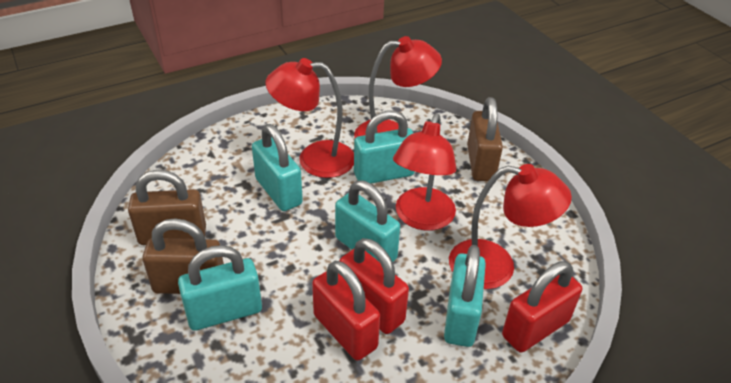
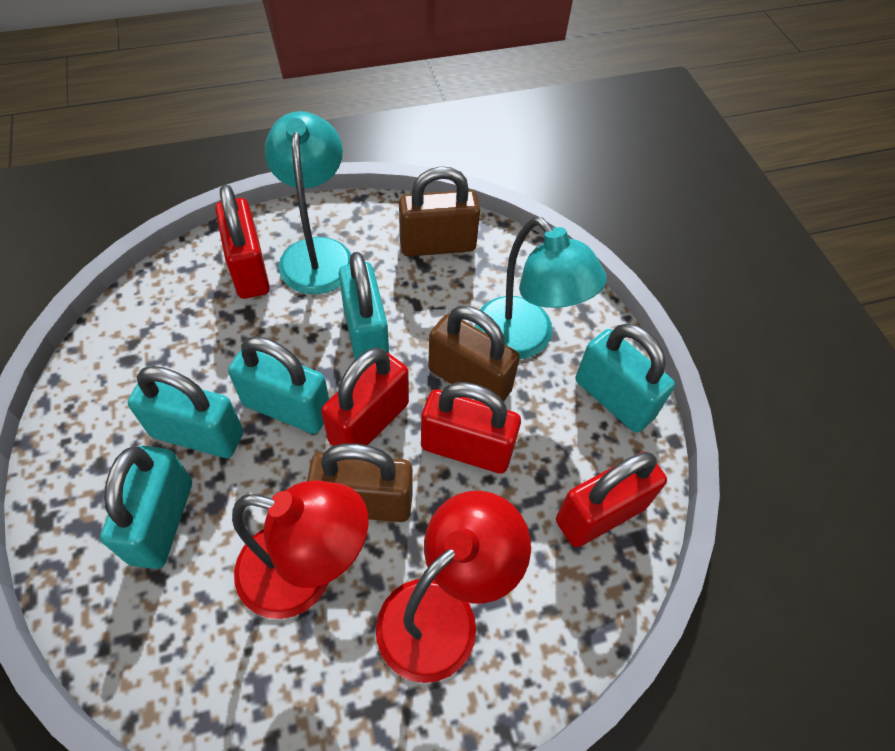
red lamp: 4 -> 2
red padlock: 3 -> 4
turquoise lamp: 0 -> 2

